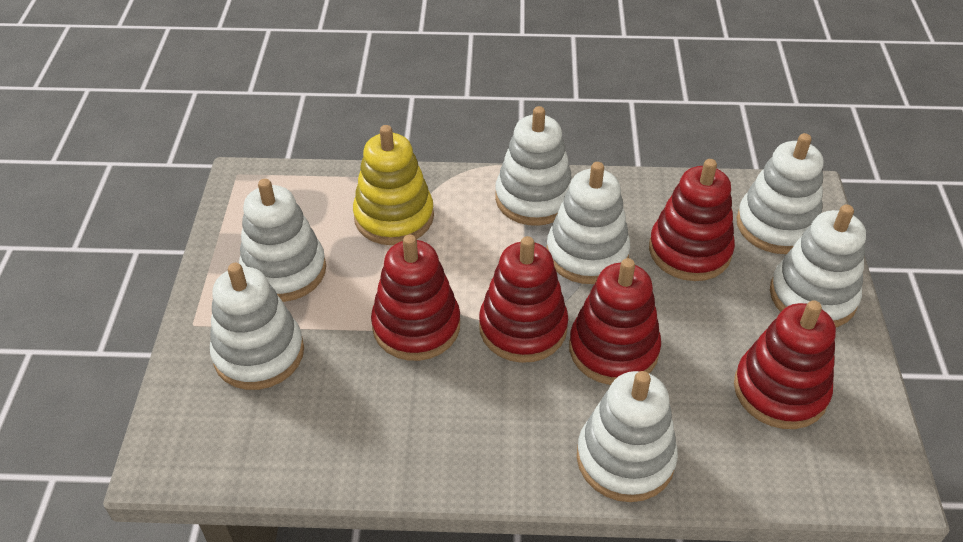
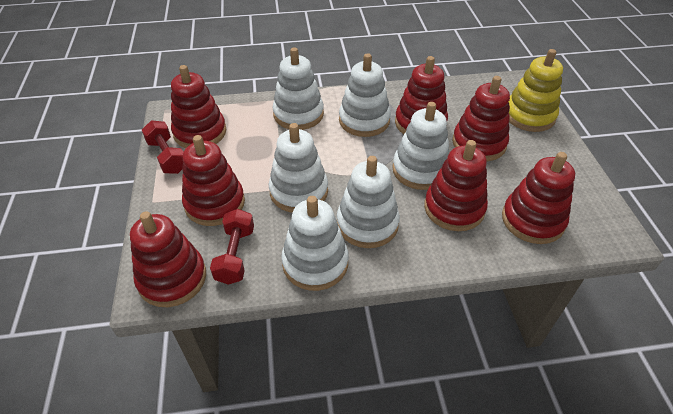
red dumbbell: 0 -> 2
red stacking toy: 5 -> 7
white stacking toy: 7 -> 6

